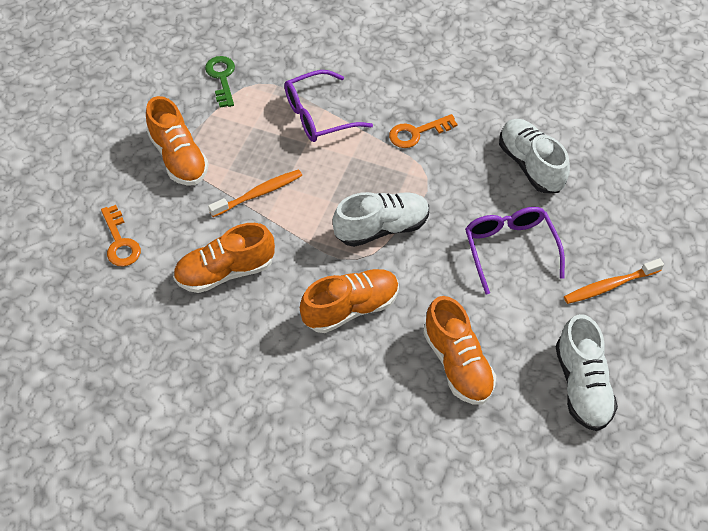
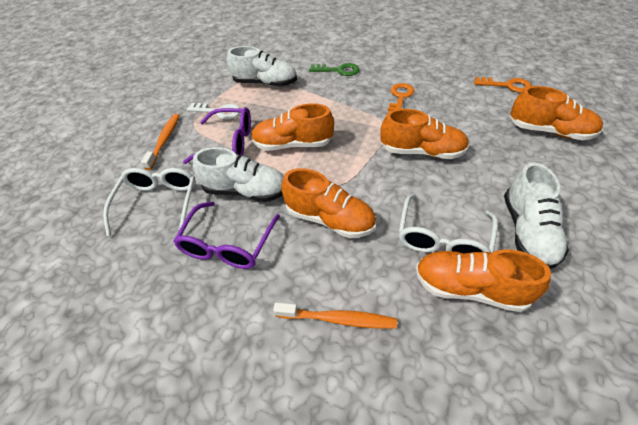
orange shoe: 4 -> 5
white glasses: 0 -> 2
white key: 0 -> 1

